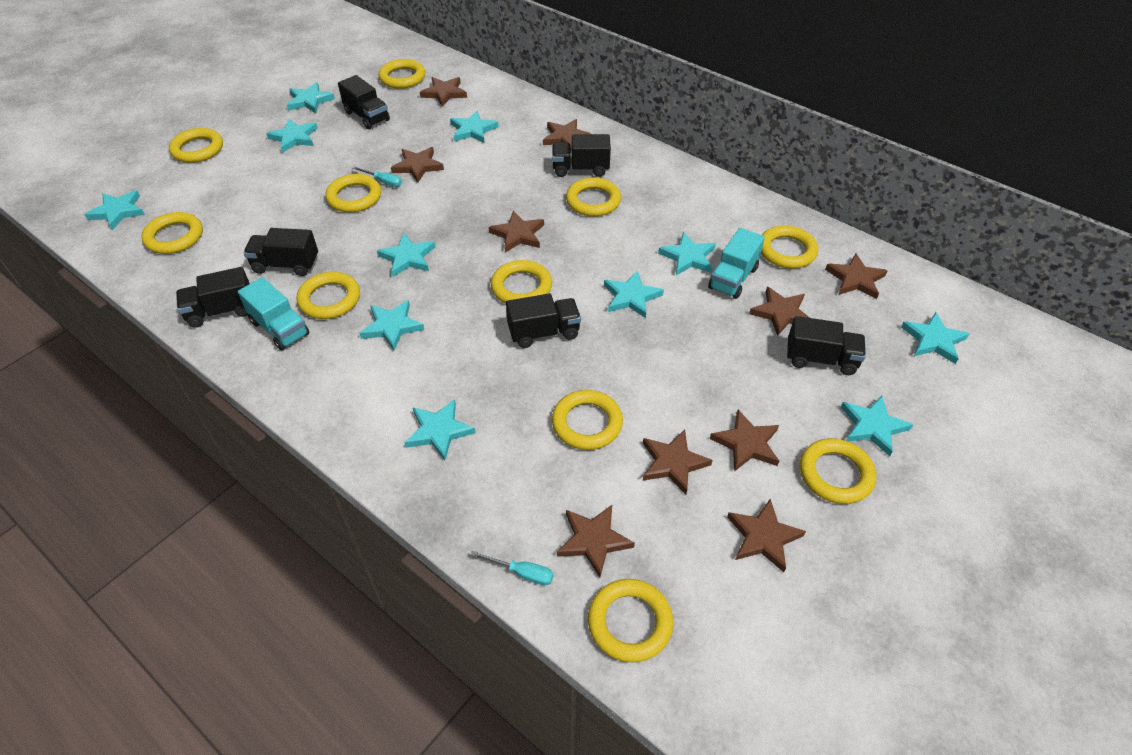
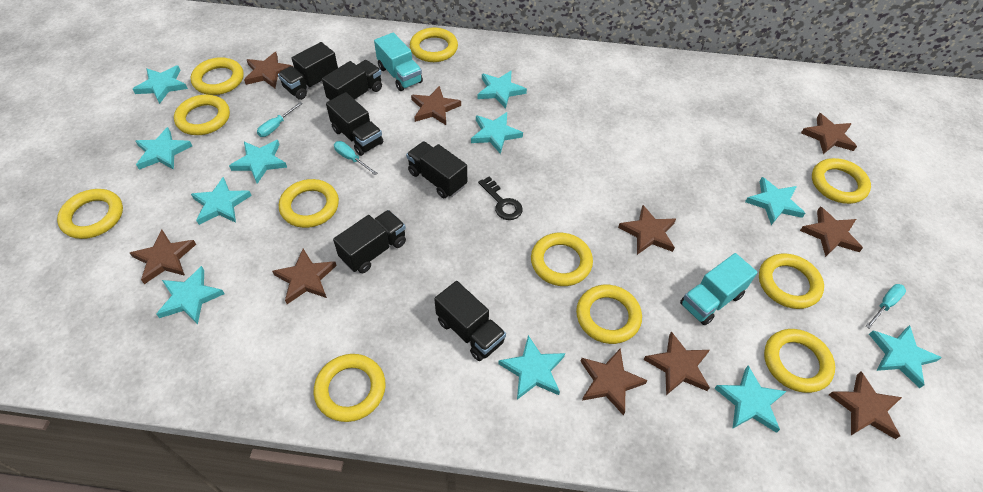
black key: 0 -> 1
turquoise screwdriver: 2 -> 3

